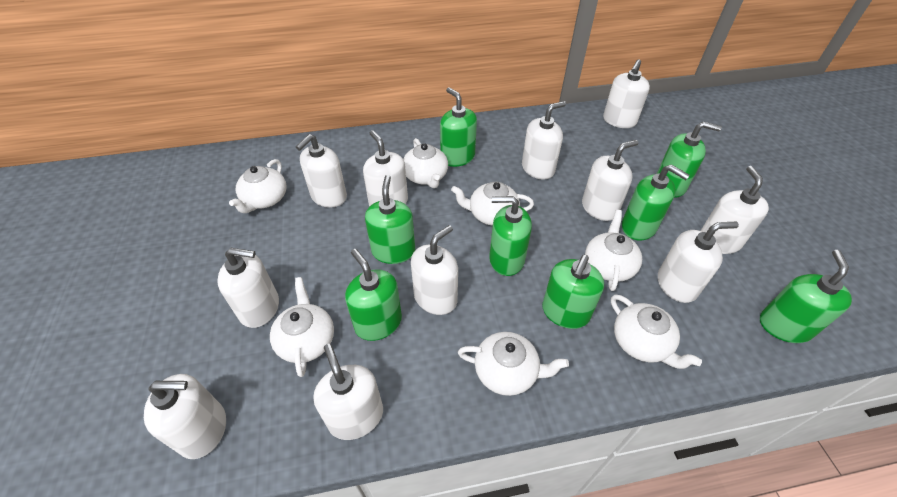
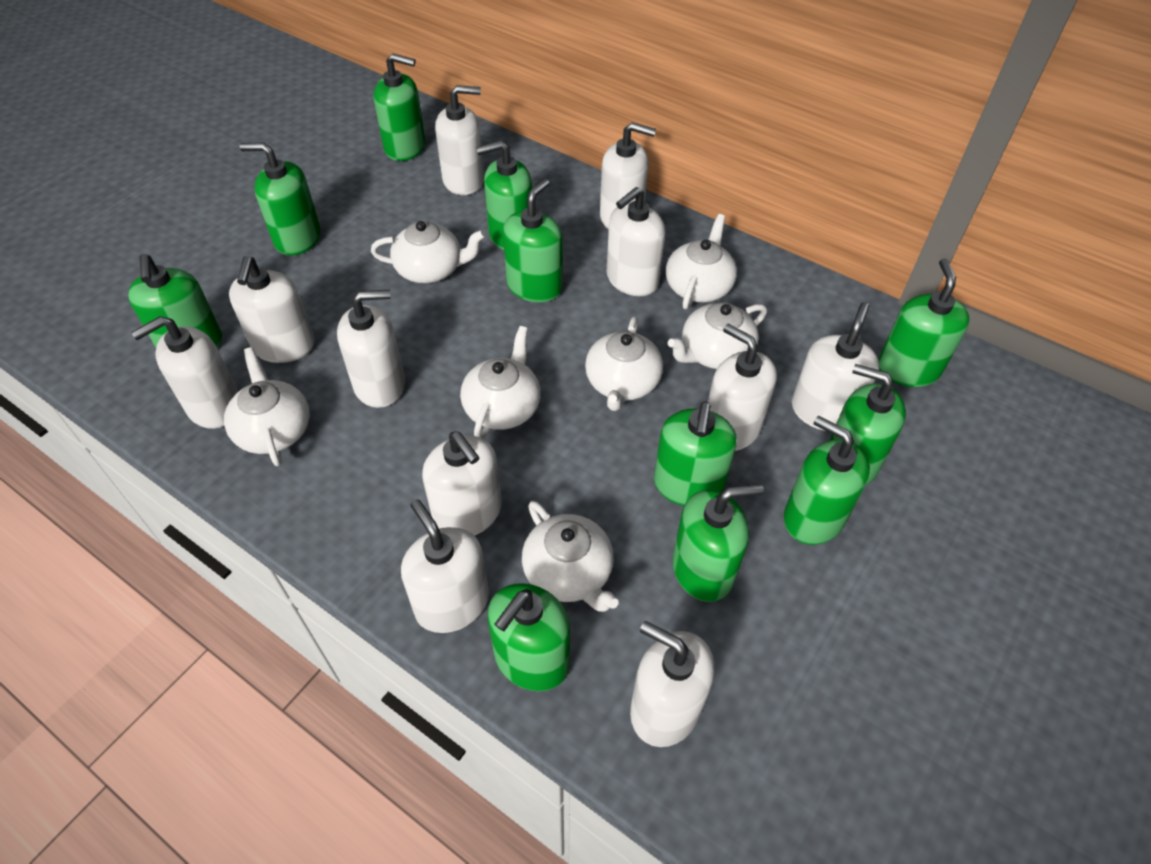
green soap dispenser: 8 -> 11

